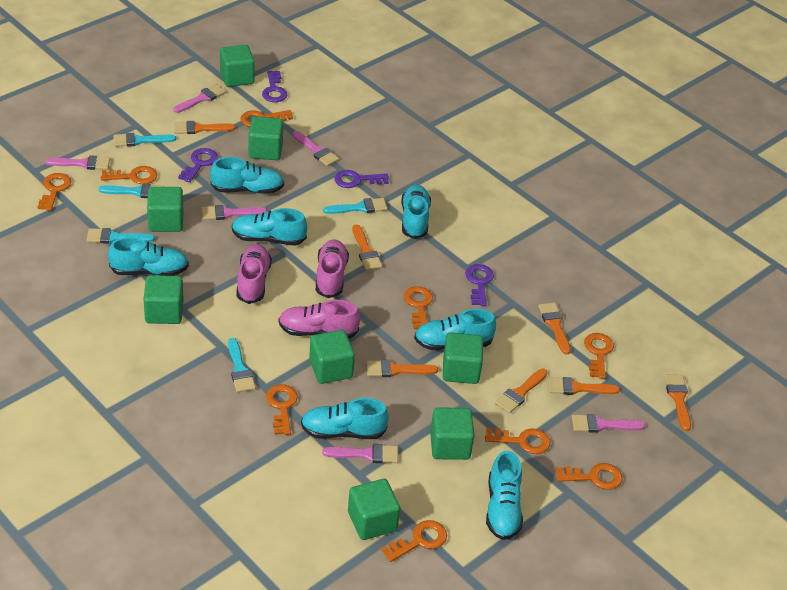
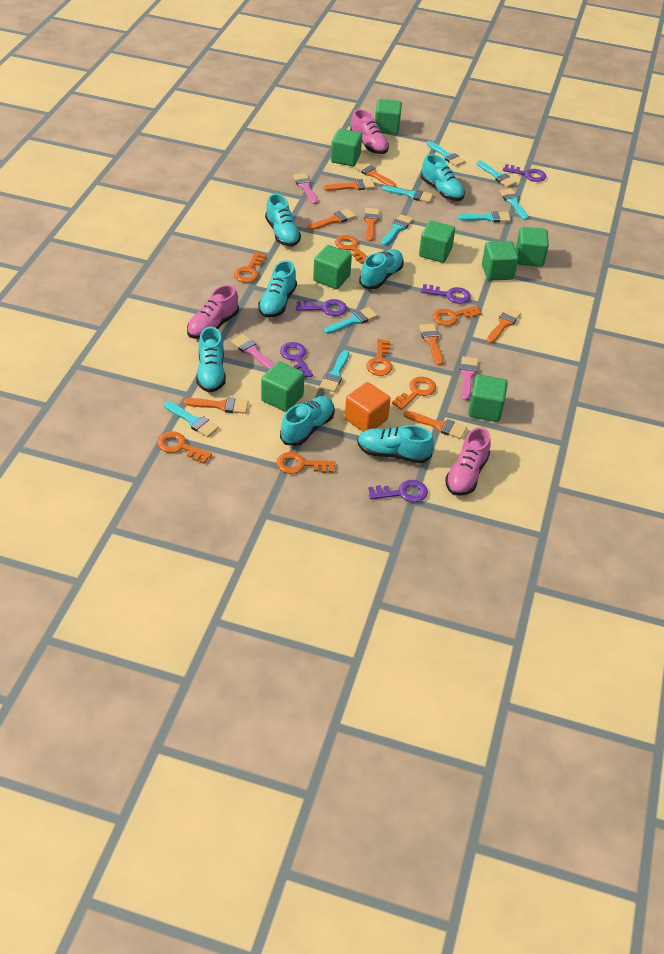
orange brush: 7 -> 8
orange cube: 0 -> 1
orange key: 9 -> 7
pink brush: 6 -> 3
purple key: 4 -> 5
turquoise brush: 5 -> 9

